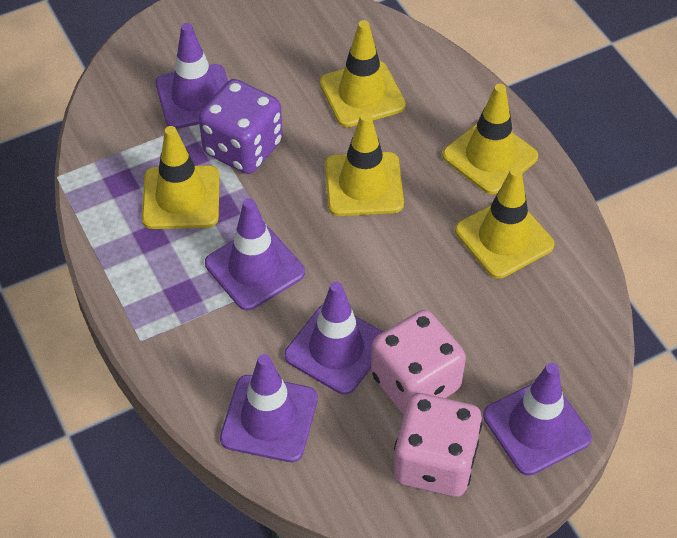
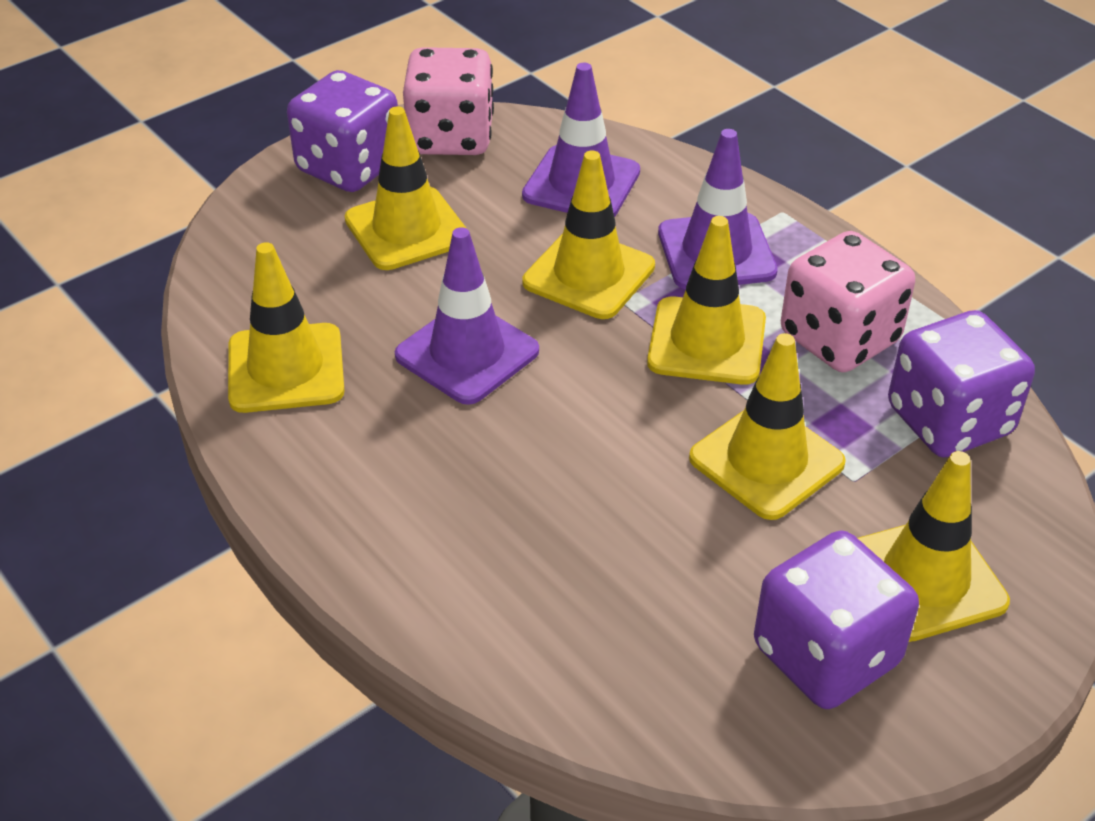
purple dice: 1 -> 3
purple traffic cone: 5 -> 3
yellow traffic cone: 5 -> 6

